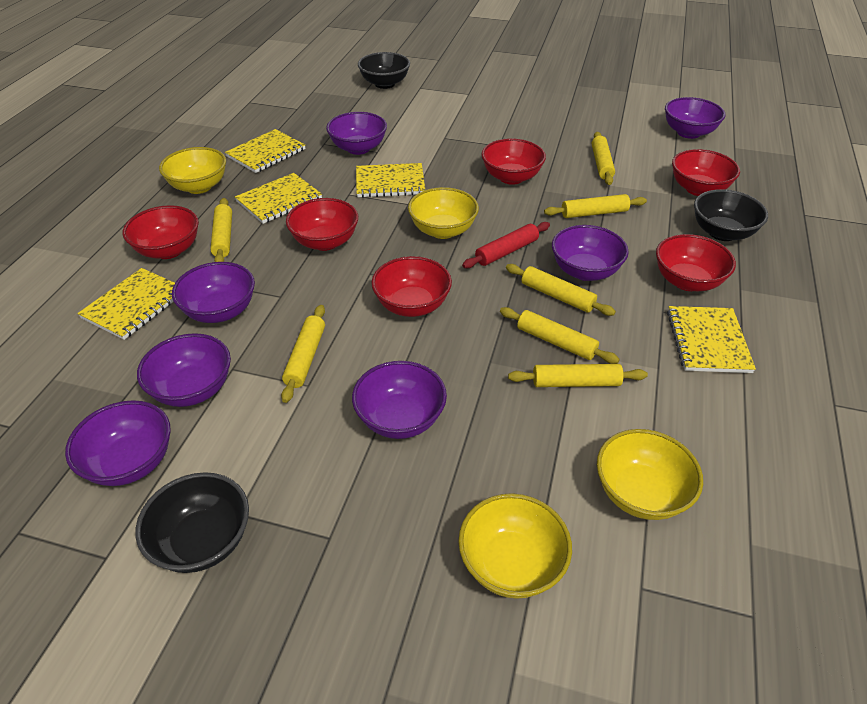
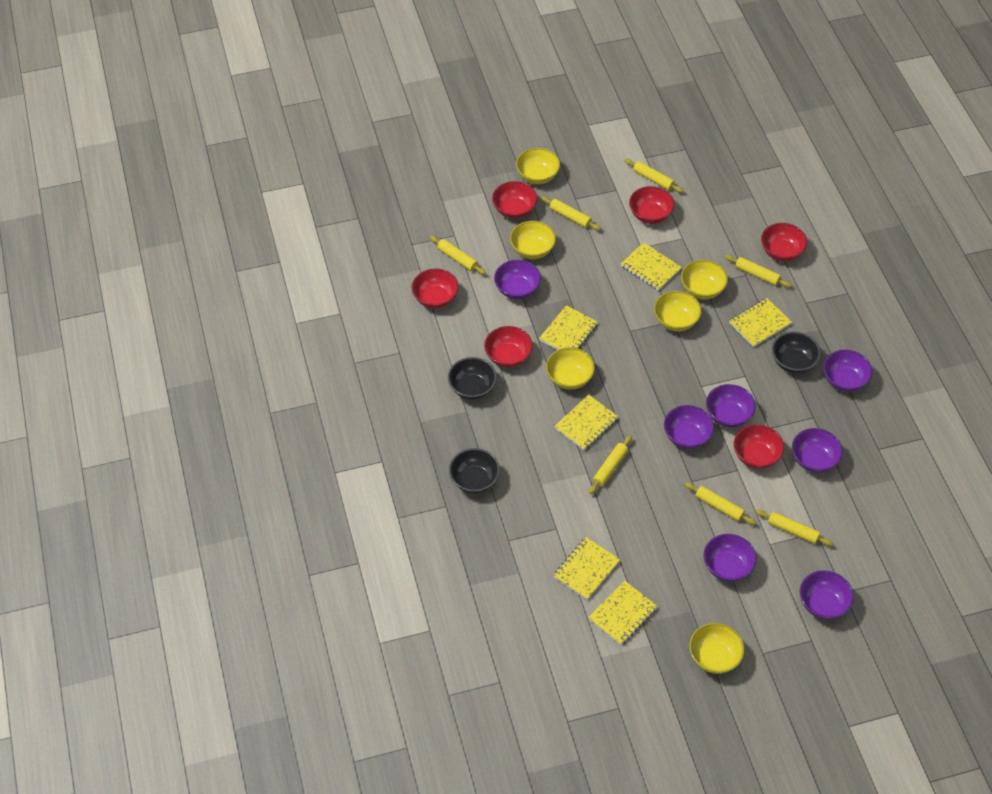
red rolling pin: 1 -> 0
yellow bowl: 4 -> 6
yellow notebook: 5 -> 6

